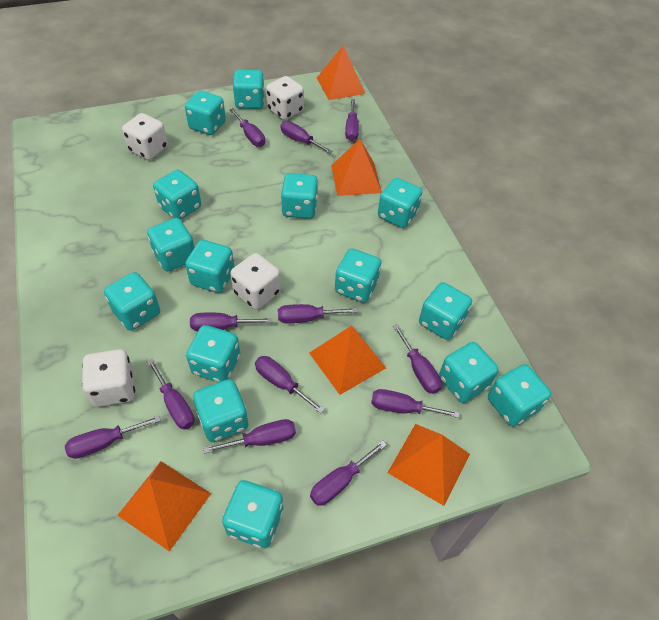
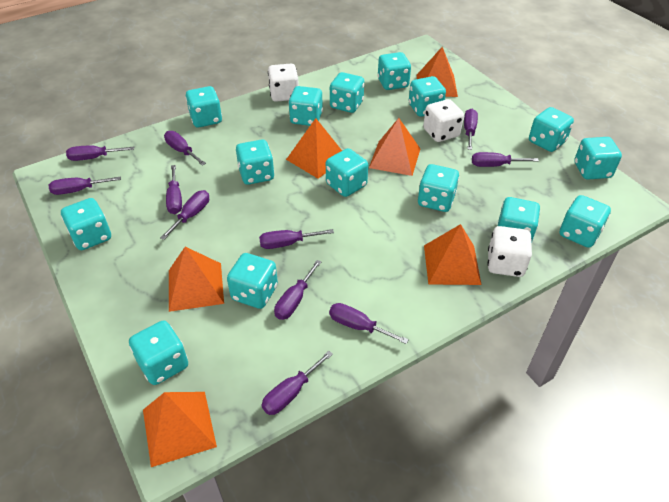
orange pyramid: 5 -> 6
purple screwdriver: 12 -> 11
white dice: 4 -> 3

